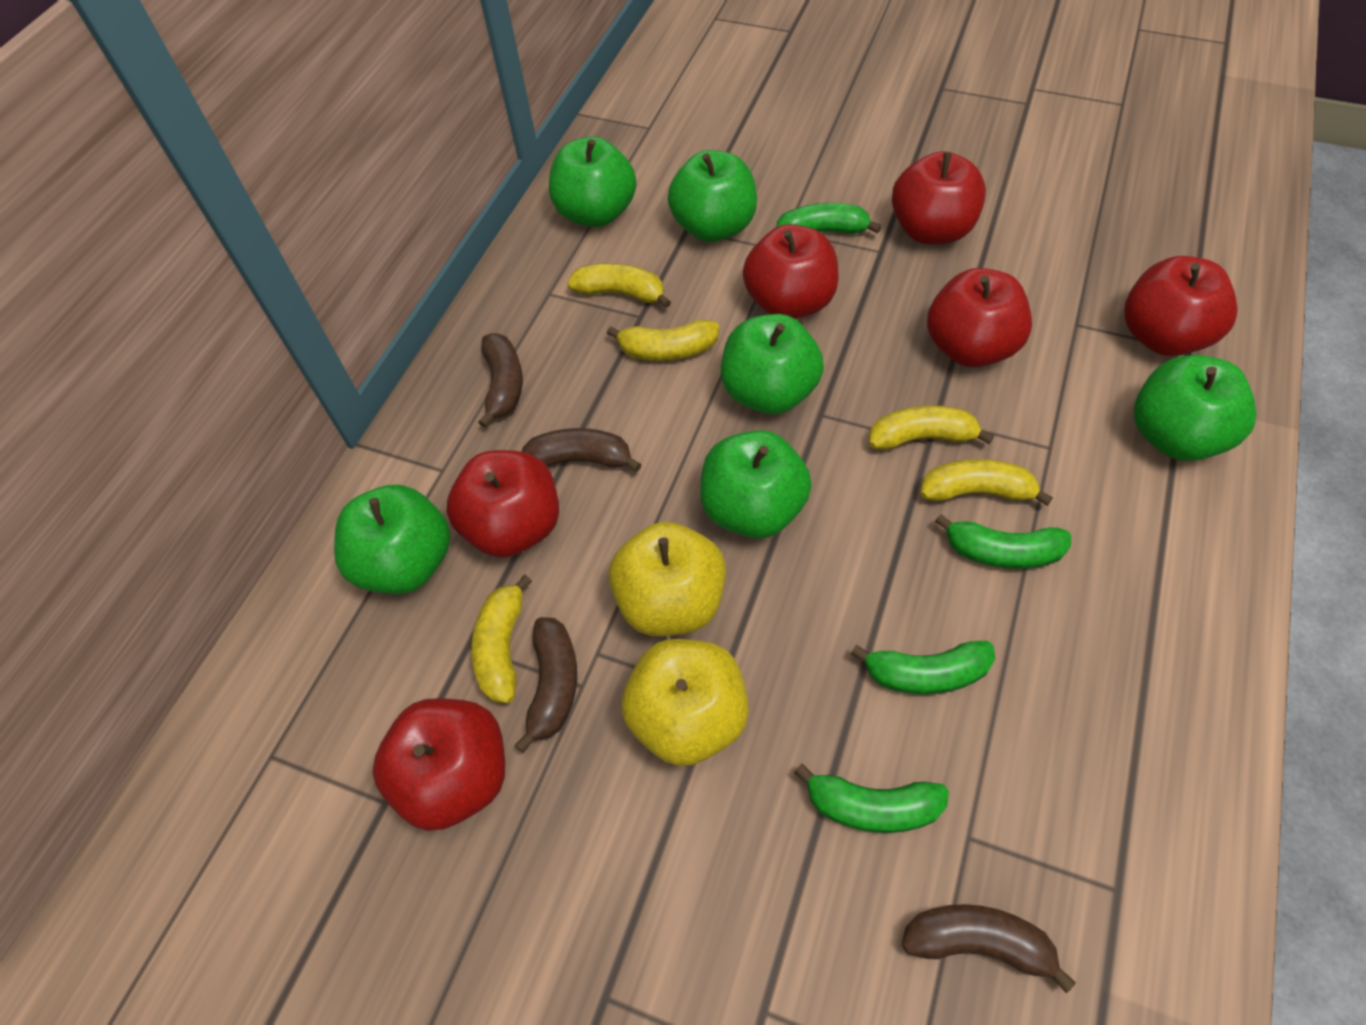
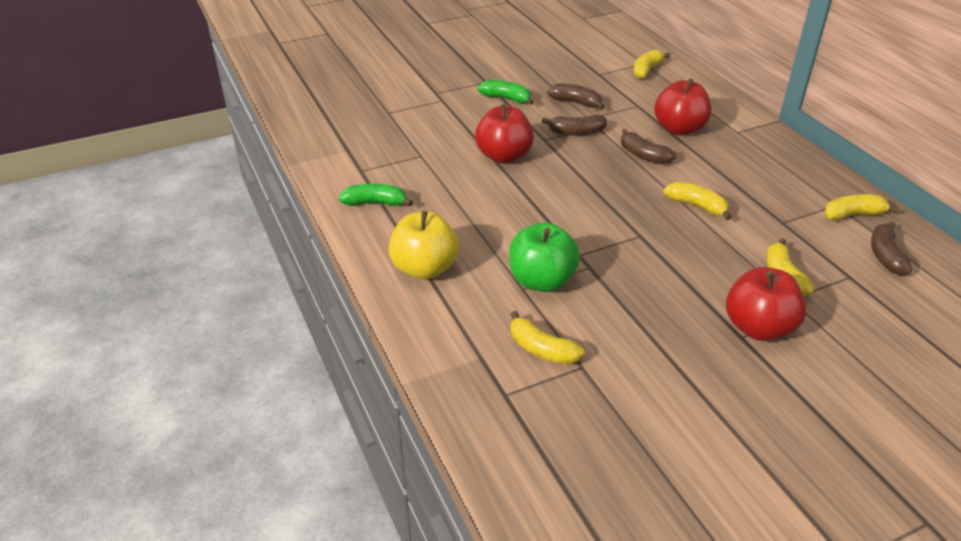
green apple: 6 -> 1
green banana: 4 -> 2
red apple: 6 -> 3
yellow apple: 2 -> 1

